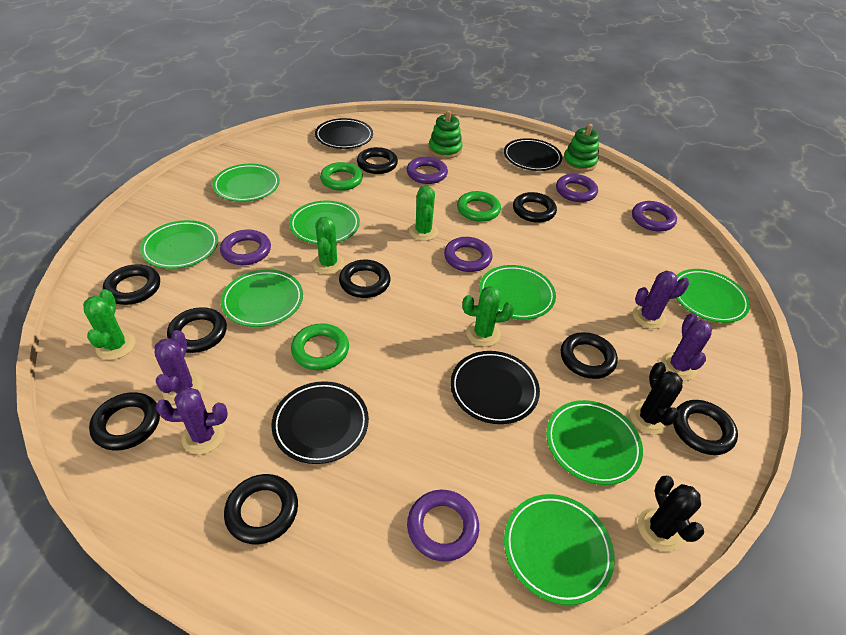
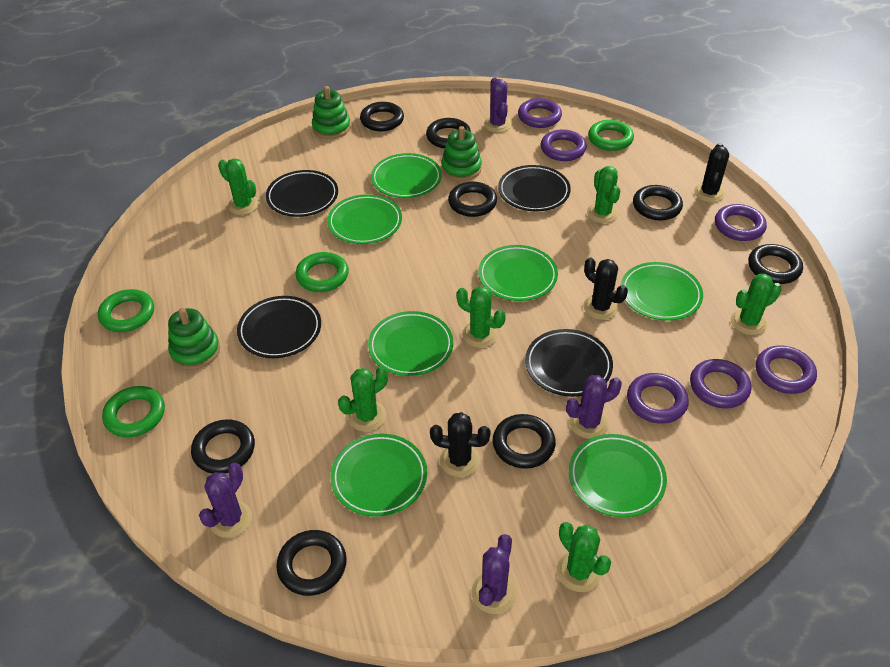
black cactus: 2 -> 3
black ring: 9 -> 8
green cactus: 4 -> 6
green plate: 8 -> 7
green ring: 3 -> 4
green stacking toy: 2 -> 3

